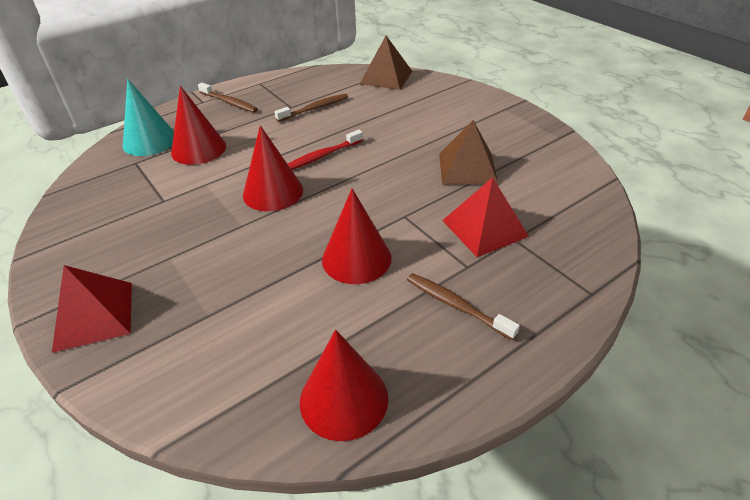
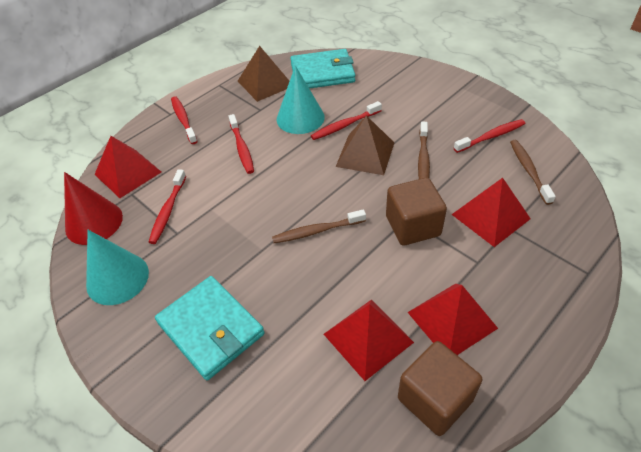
brown cube: 0 -> 2
red cone: 4 -> 1
red pyramid: 2 -> 4
red toothbrush: 1 -> 5
turquoise cone: 1 -> 2
turquoise wallet: 0 -> 2

